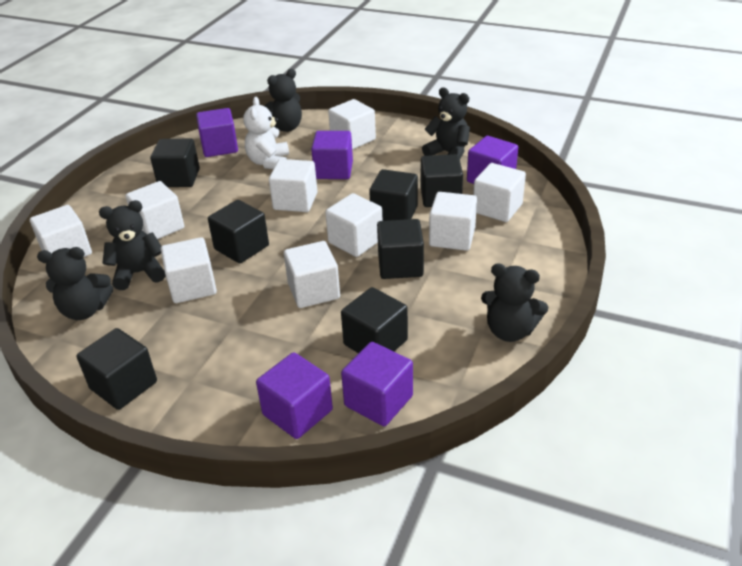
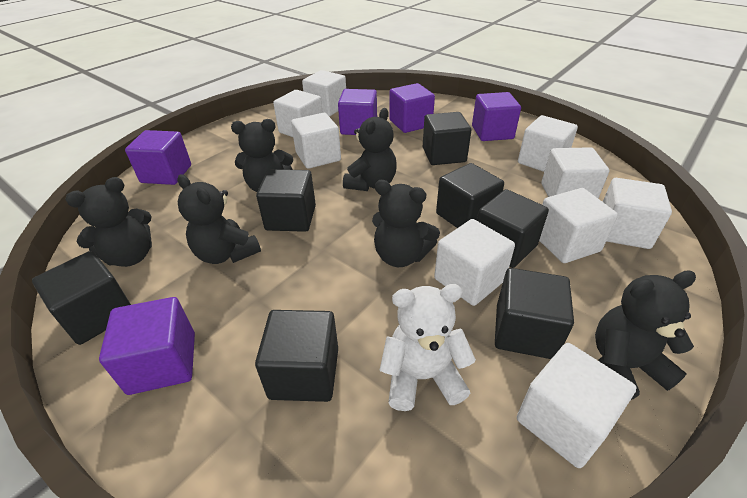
black teddy bear: 5 -> 6

